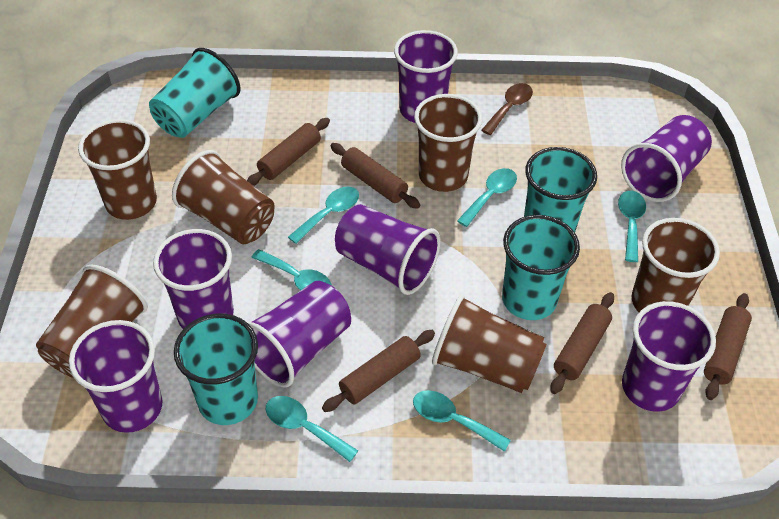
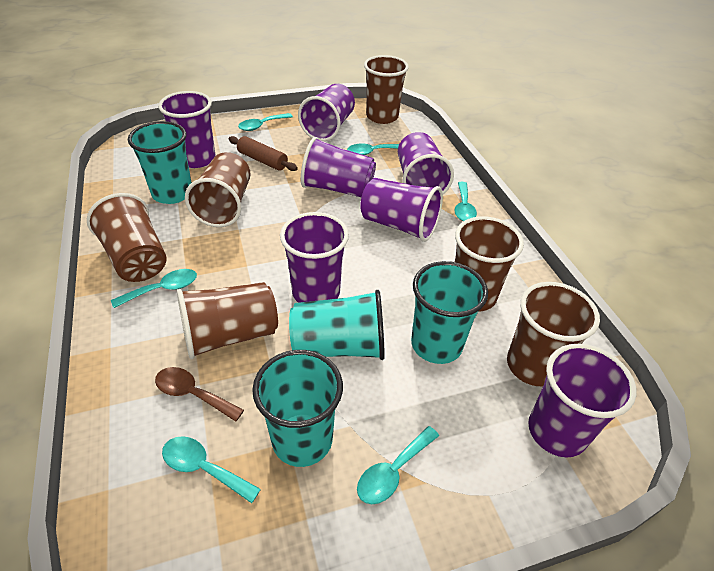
brown rolling pin: 5 -> 1

